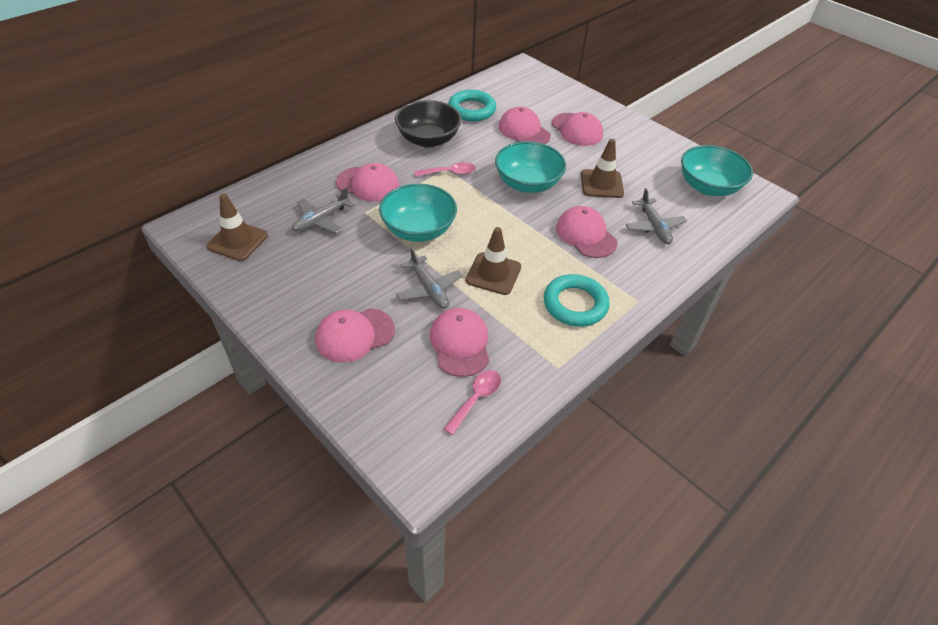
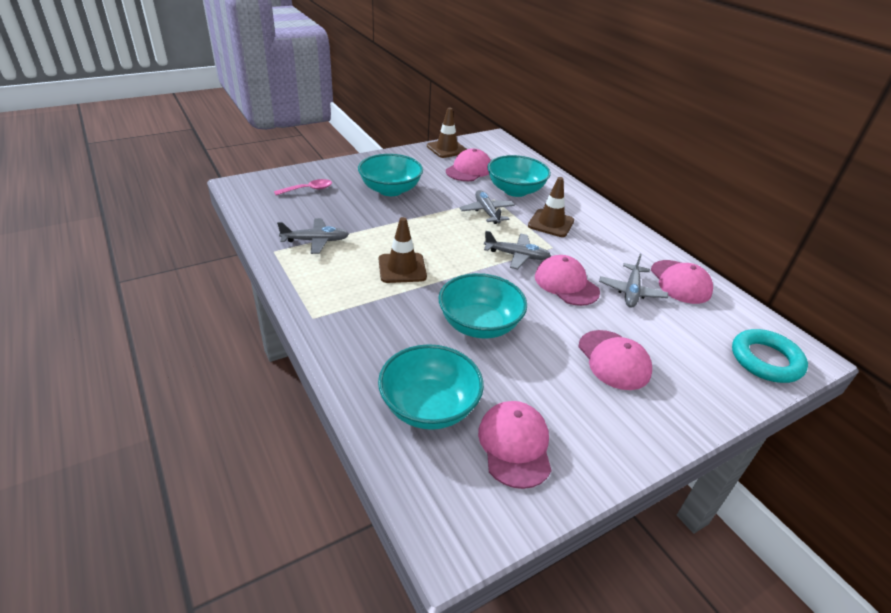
black bowl: 1 -> 0
grey plane: 3 -> 4
pink cap: 6 -> 5
pink spoon: 2 -> 1
turquoise bowl: 3 -> 4
turquoise ring: 2 -> 1

